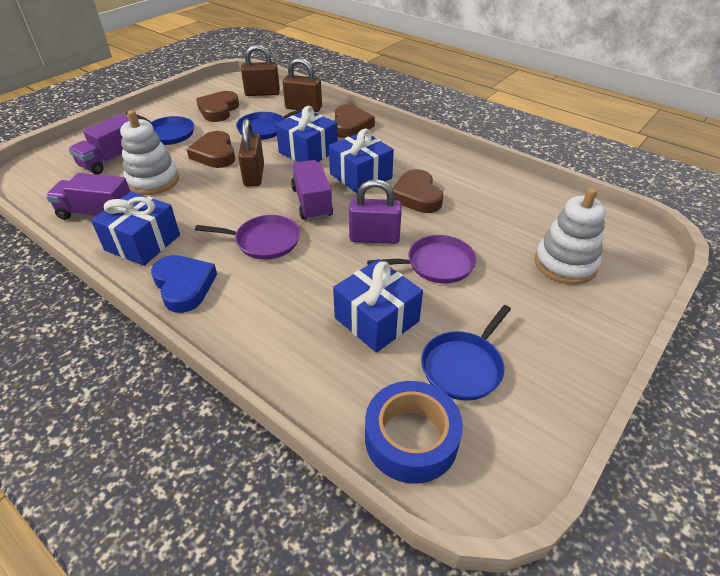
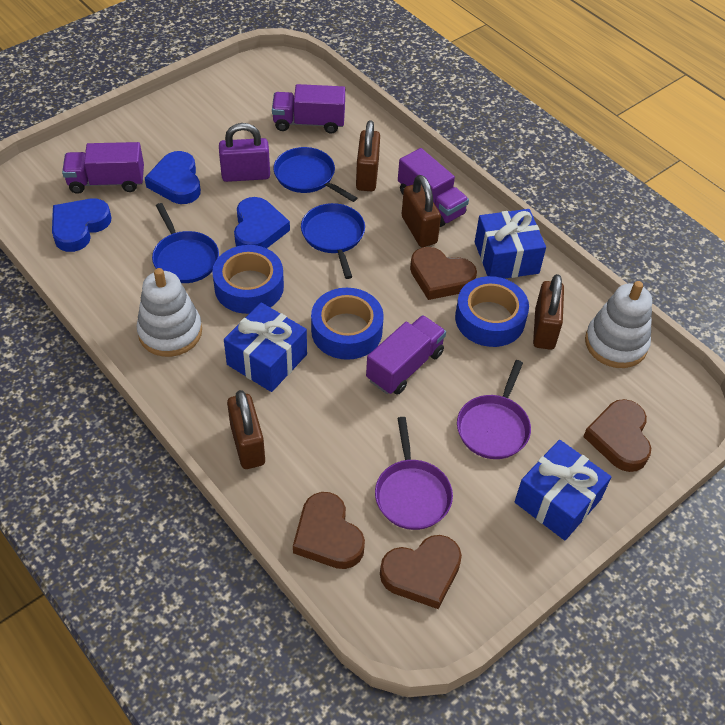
blue gift: 4 -> 3
blue heart: 1 -> 3
blue tape: 1 -> 3
brown padlock: 3 -> 4
purple truck: 3 -> 4

